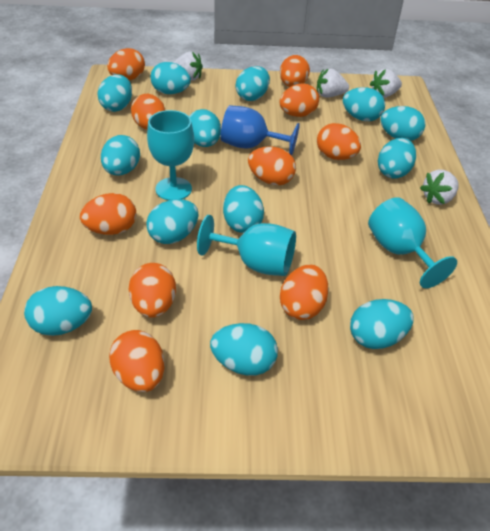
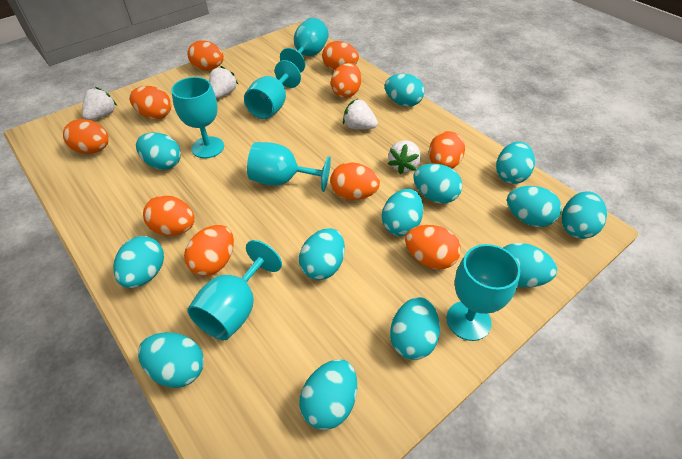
blue goblet: 1 -> 0
turquoise goblet: 3 -> 6

